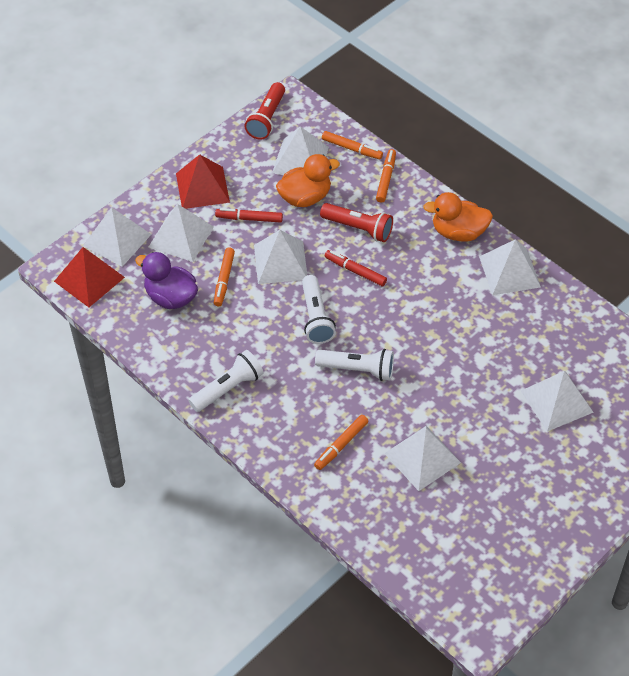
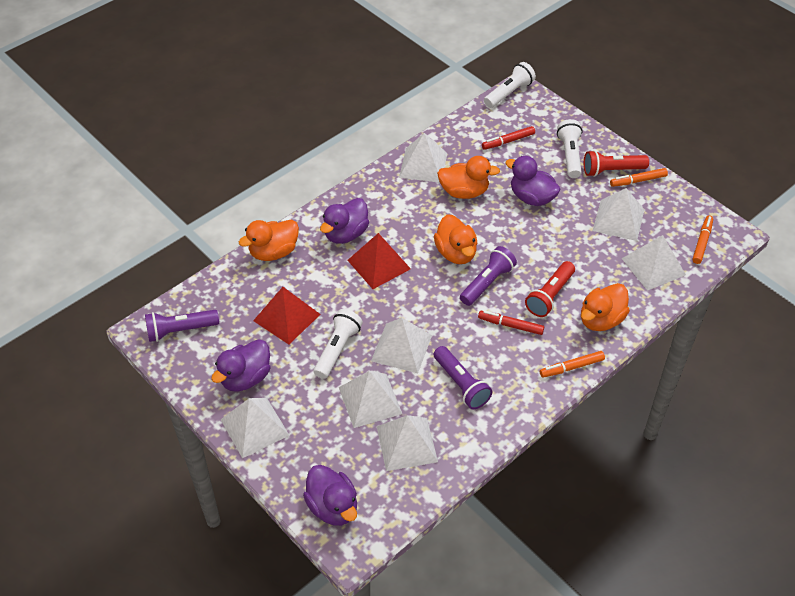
orange duck: 2 -> 4
orange marker: 4 -> 3
purple duck: 1 -> 4
purple flashlight: 0 -> 3

